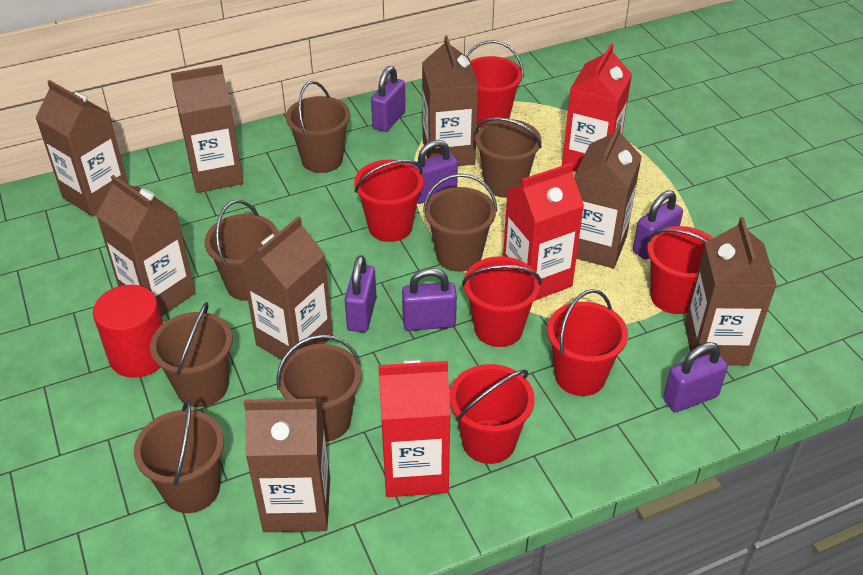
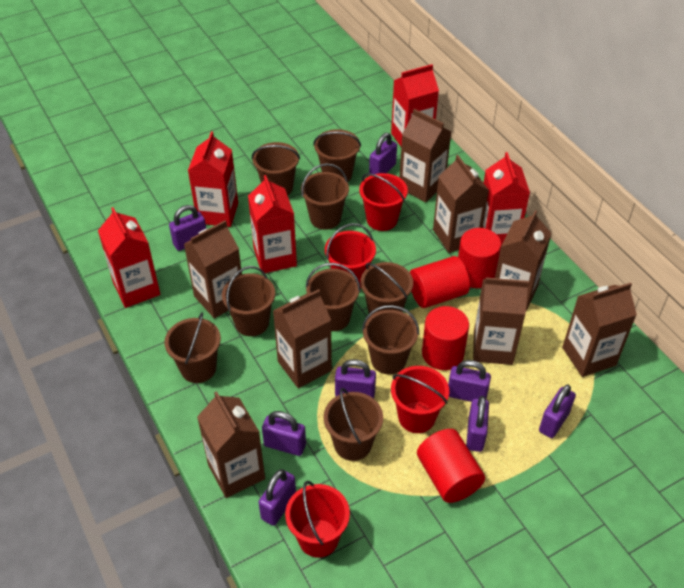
brown bucket: 7 -> 9
purple padlock: 6 -> 8
red bucket: 6 -> 4
red carton: 3 -> 5
red cylinder: 1 -> 4

